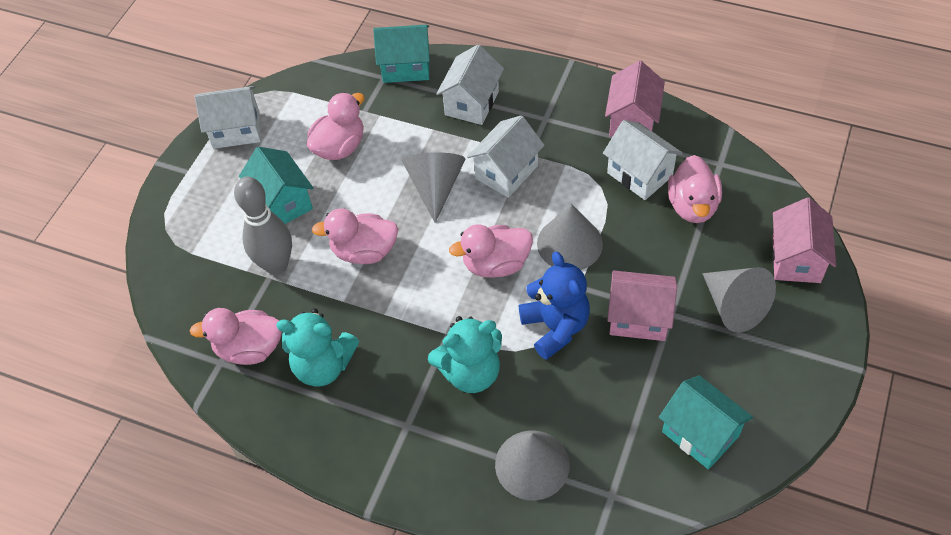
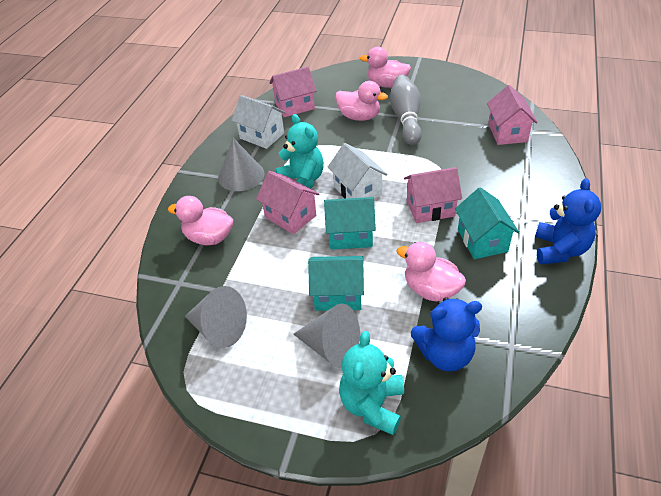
blue teddy bear: 1 -> 2
grey cone: 4 -> 3
pink duck: 5 -> 4
pink house: 3 -> 4
white house: 4 -> 2

